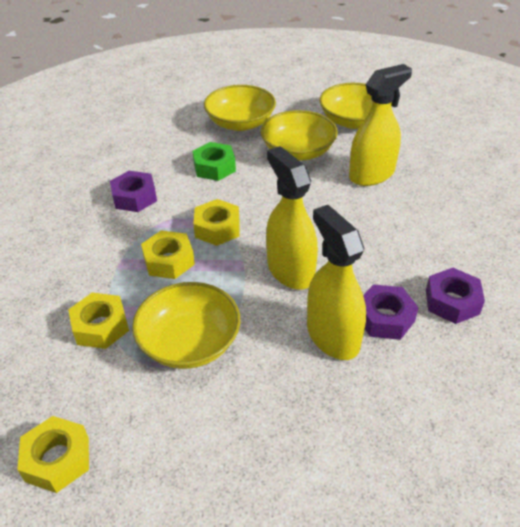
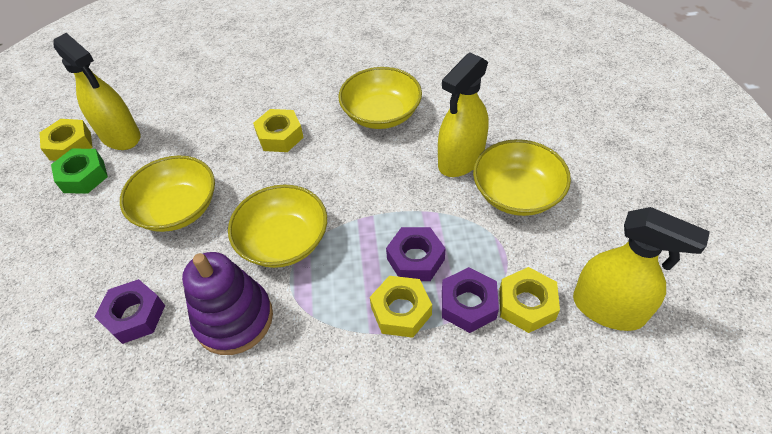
purple stacking toy: 0 -> 1

